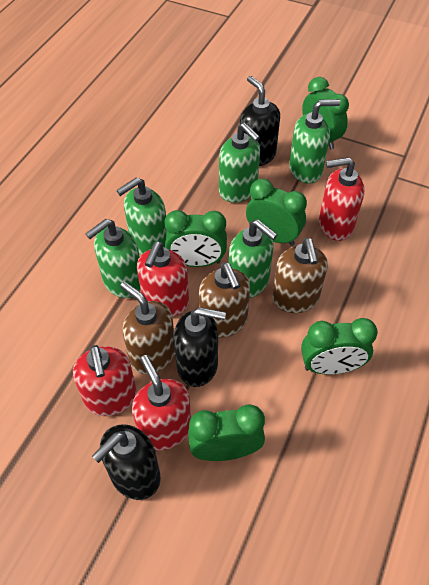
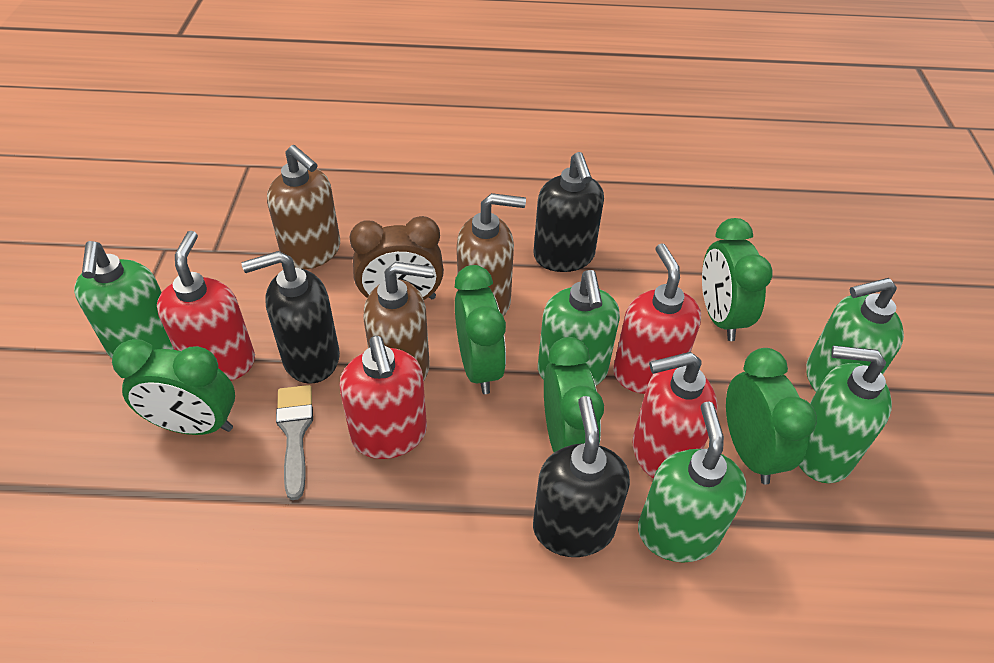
brown clock: 0 -> 1
grey brush: 0 -> 1

